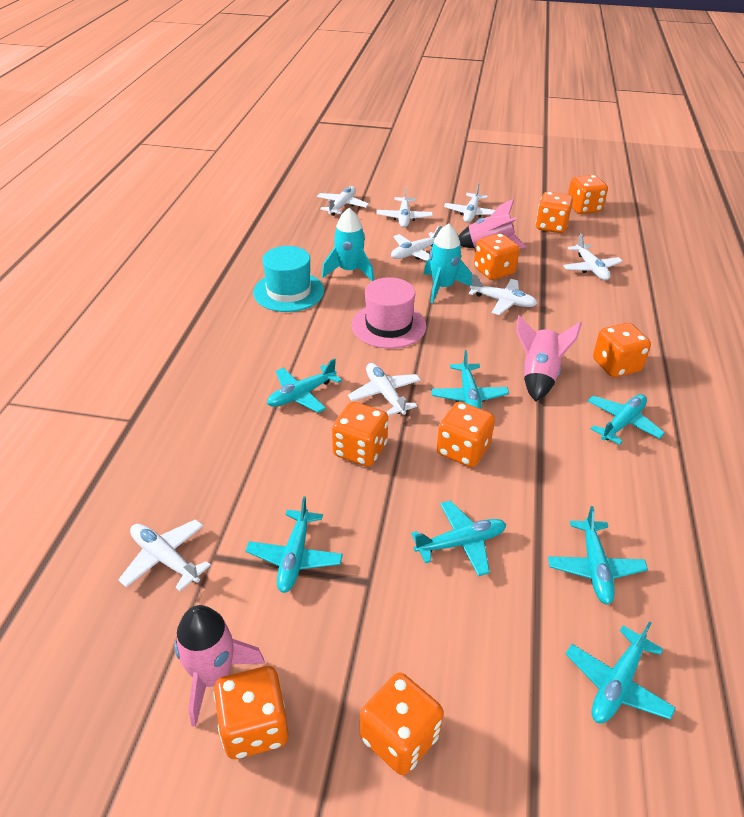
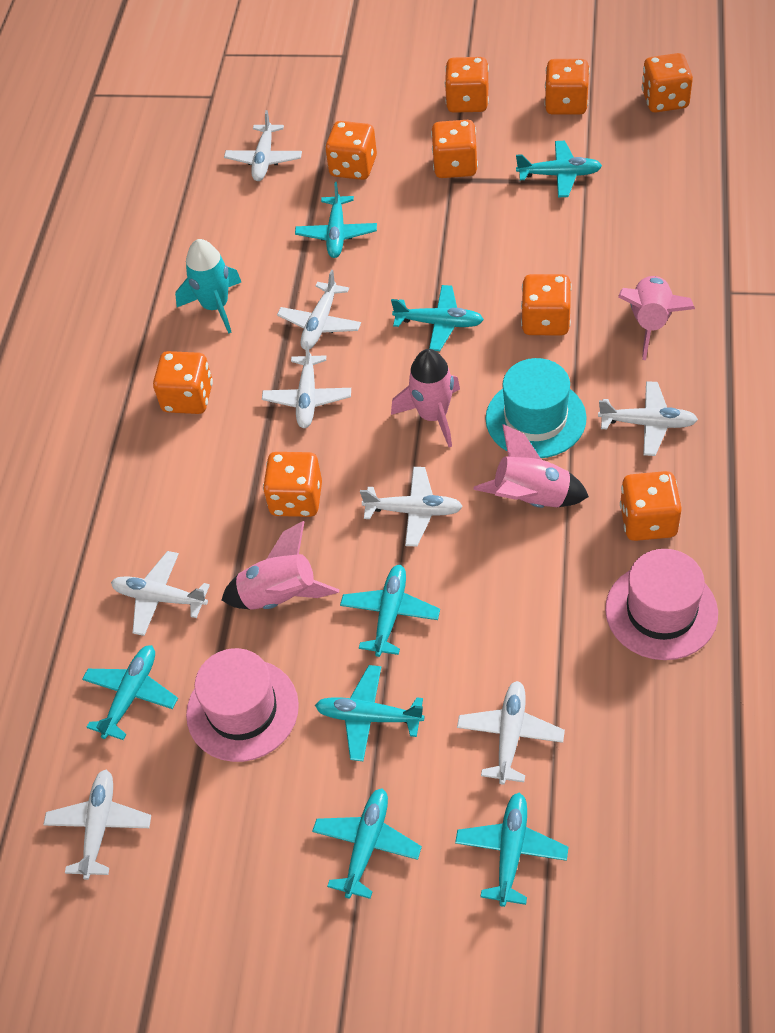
orange dice: 8 -> 9
pink hat: 1 -> 2
pink rocket: 3 -> 4
turquoise plane: 7 -> 8
turquoise rocket: 2 -> 1

